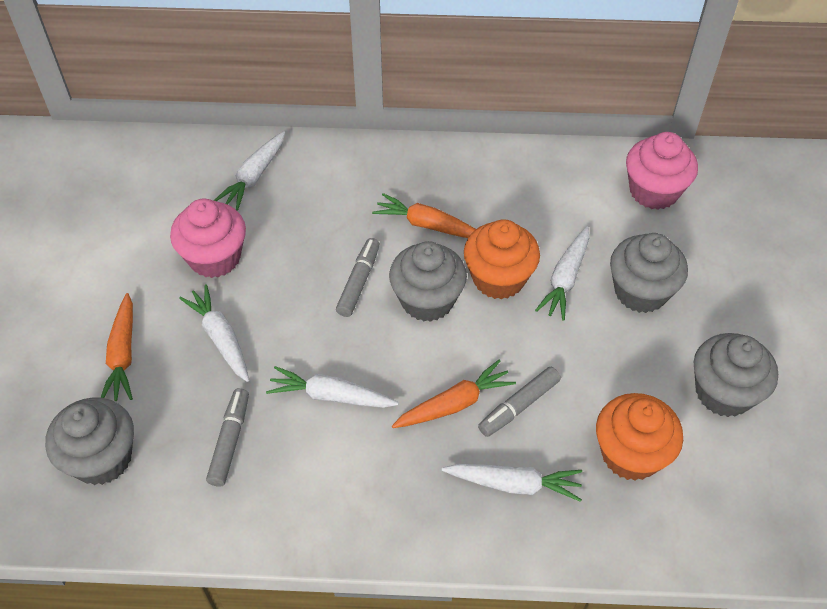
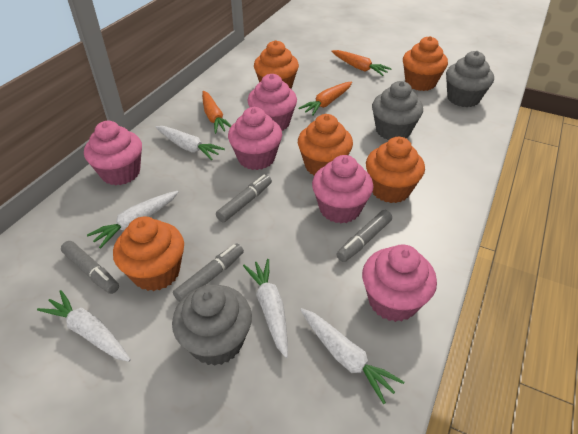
grey cupcake: 4 -> 3
grey marker: 3 -> 4
orange cupcake: 2 -> 5
pink cupcake: 2 -> 5

